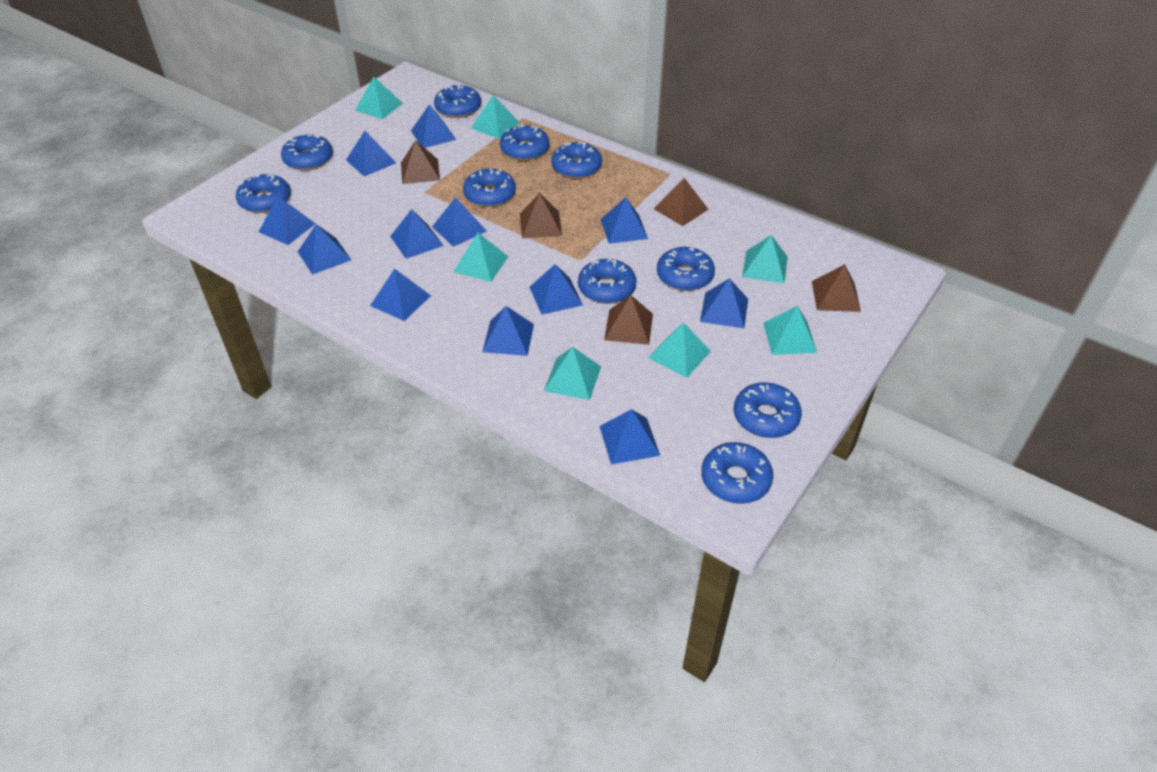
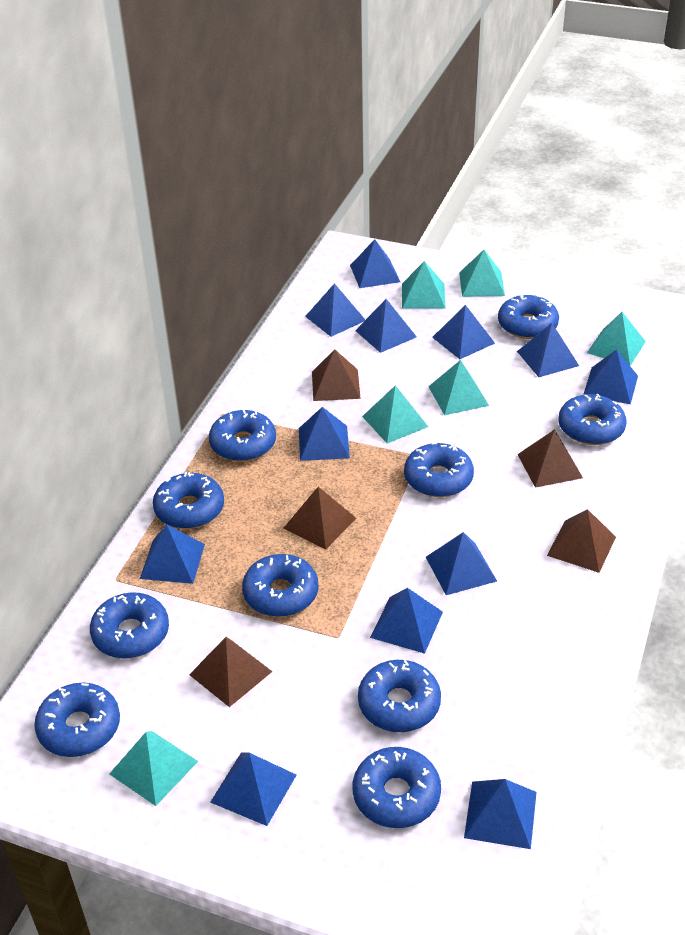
turquoise pyramid: 7 -> 6

